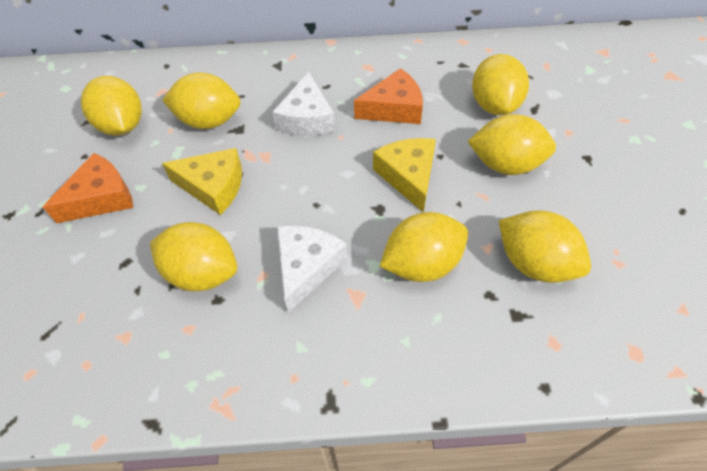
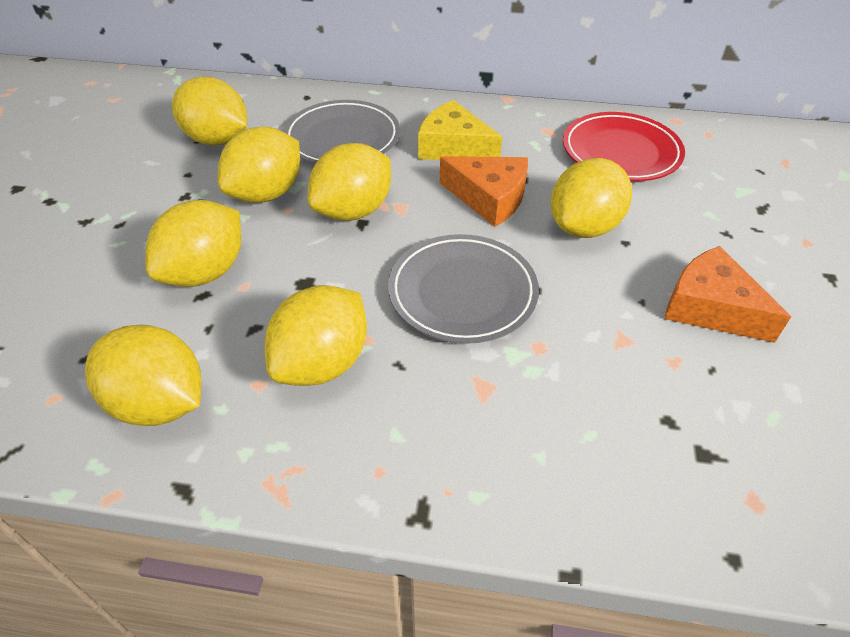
grey plate: 0 -> 2
red plate: 0 -> 1
white cheese: 2 -> 0
yellow cheese: 2 -> 1

